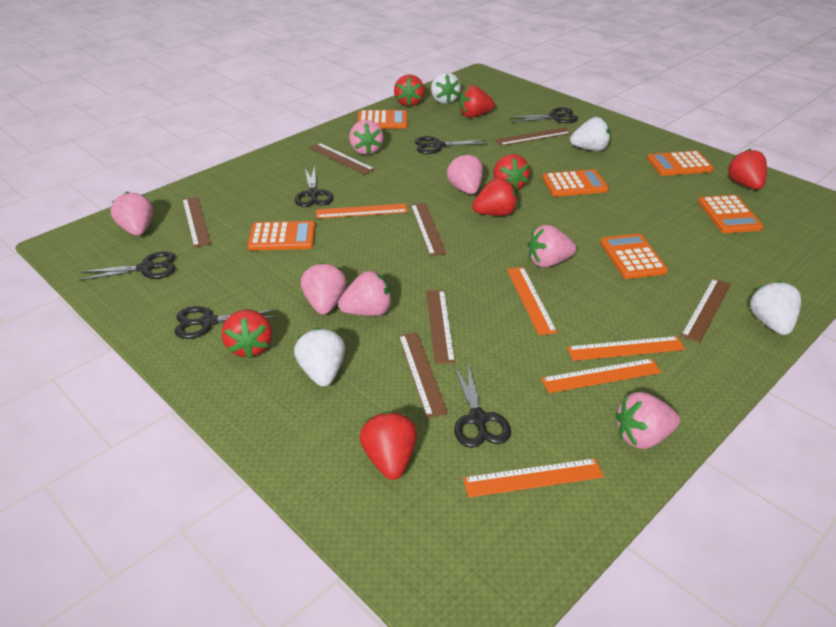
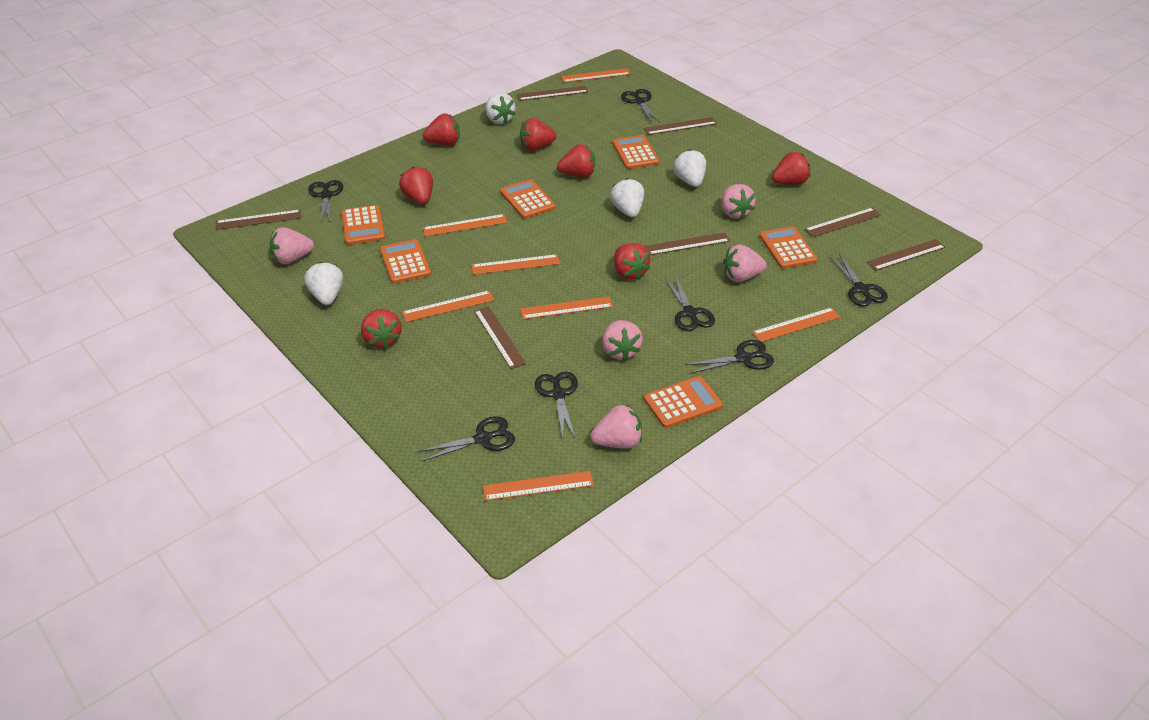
black scissors: 6 -> 7
orange ruler: 5 -> 7
pink strawberry: 7 -> 5

